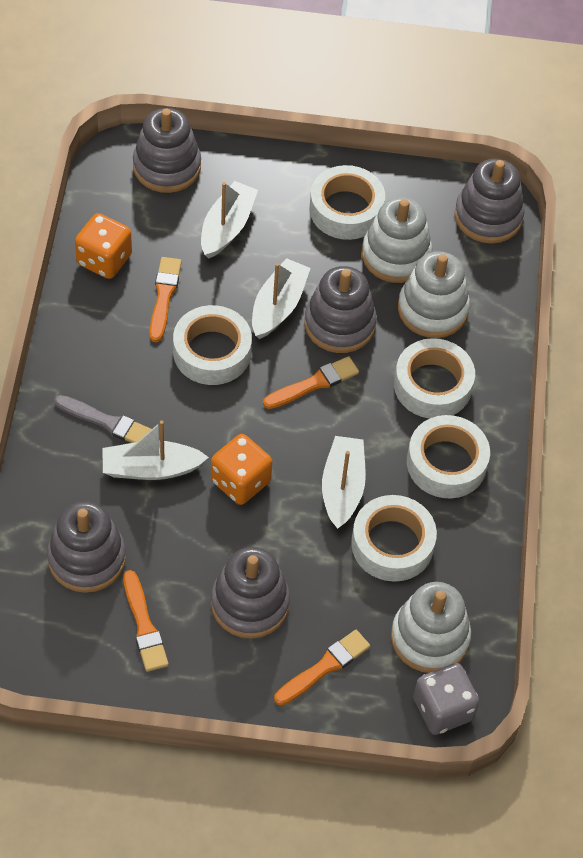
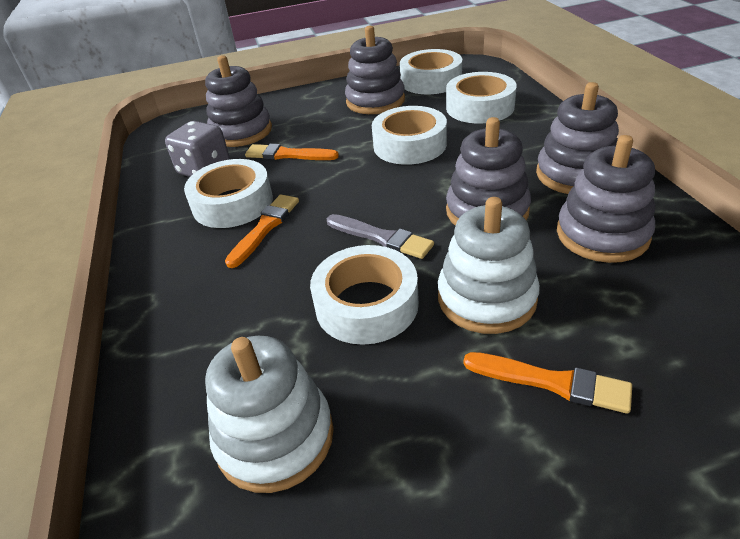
orange brush: 4 -> 3
orange dice: 2 -> 0
white boat: 4 -> 0
white stacking toy: 3 -> 2

